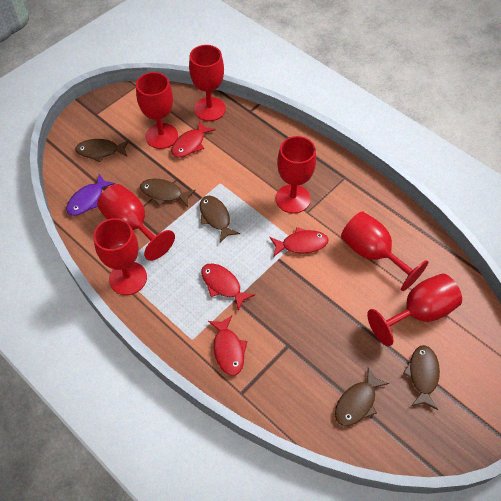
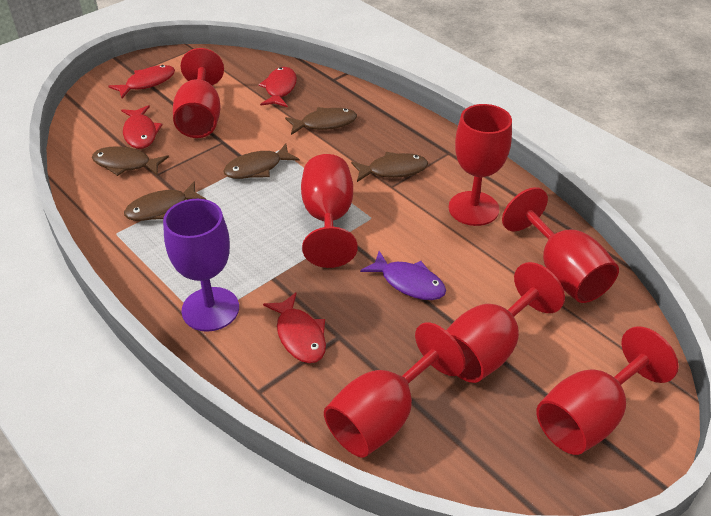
purple goblet: 0 -> 1

